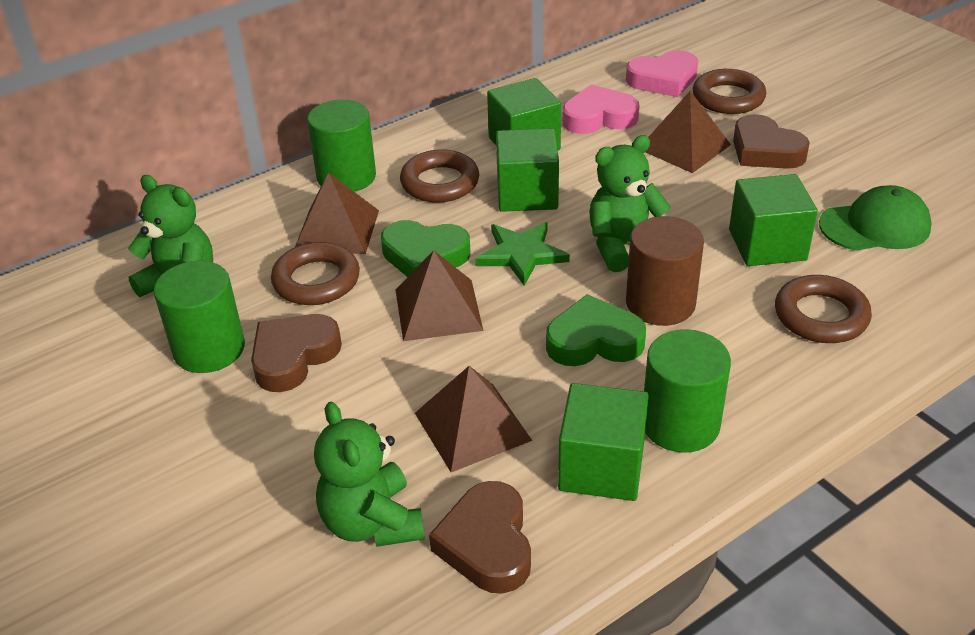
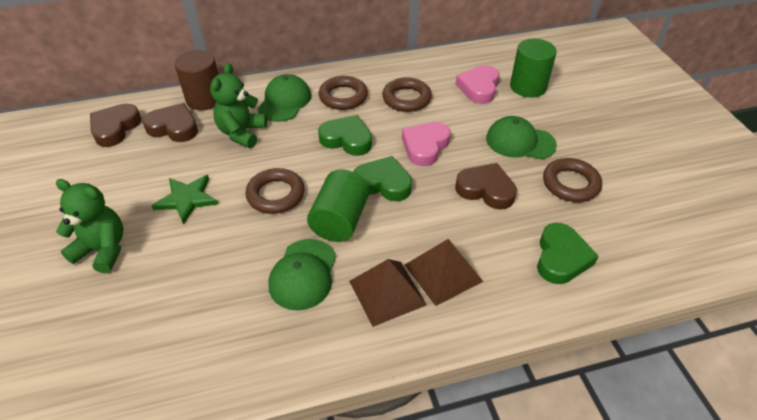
brown pyramid: 4 -> 2
green cap: 1 -> 3
green cube: 4 -> 0
green cylinder: 3 -> 2
green heart: 2 -> 3
green teddy bear: 3 -> 2

